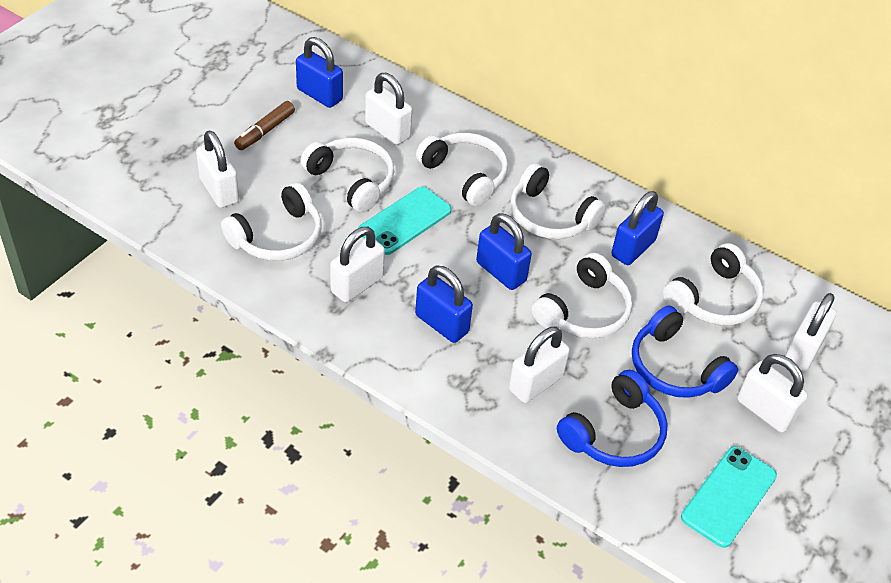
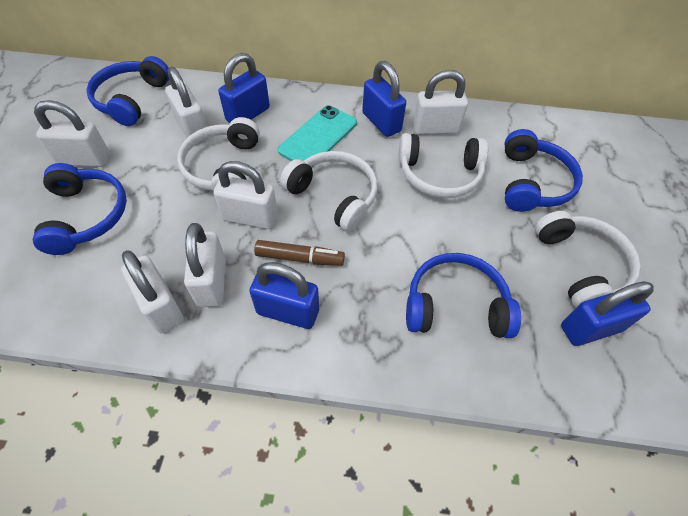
blue headphones: 2 -> 4
turquoise phone: 2 -> 1
white headphones: 6 -> 4

